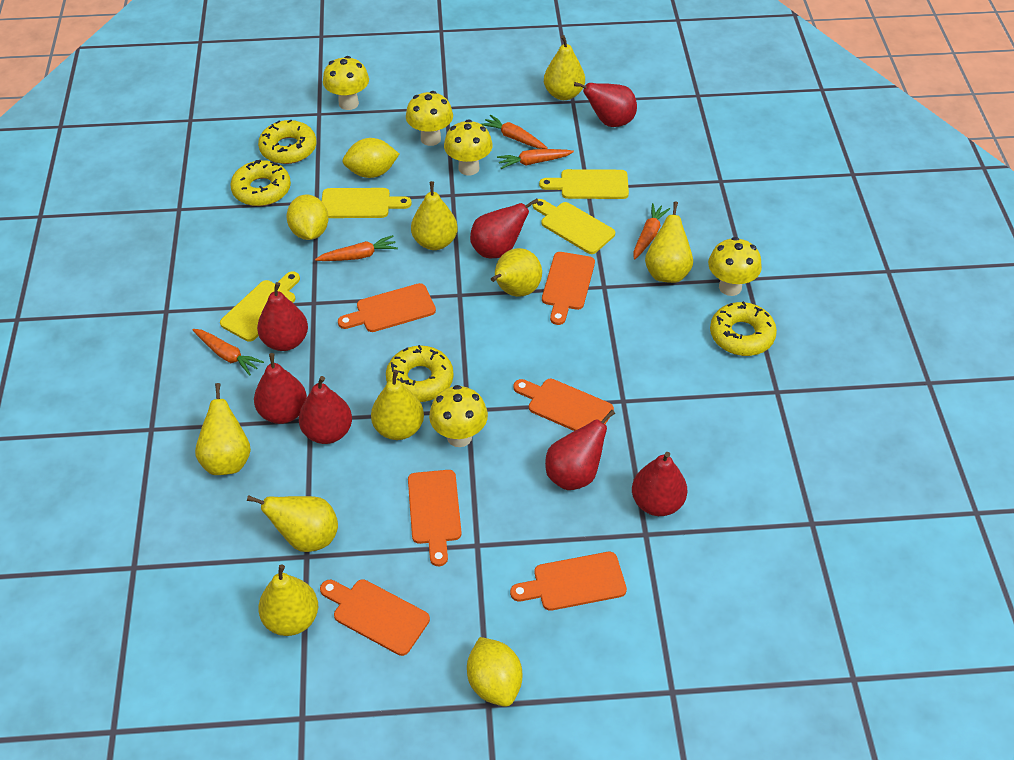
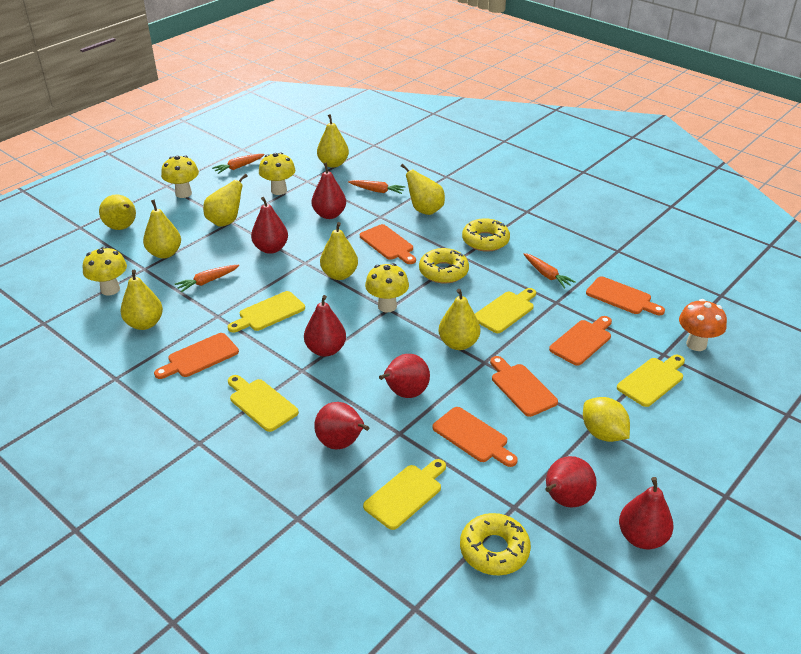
orange carrot: 5 -> 4
orange mushroom: 0 -> 1
yellow cutting board: 4 -> 5
yellow donut: 4 -> 3
yellow lemon: 3 -> 1
yellow mushroom: 5 -> 4

